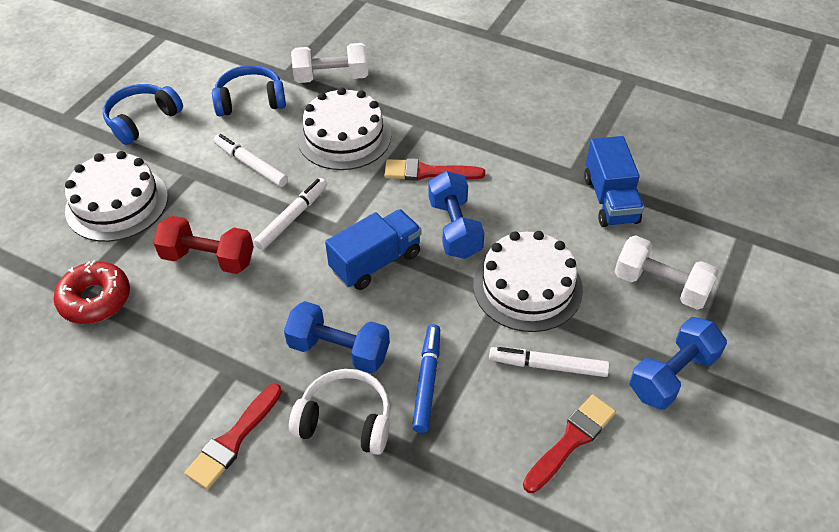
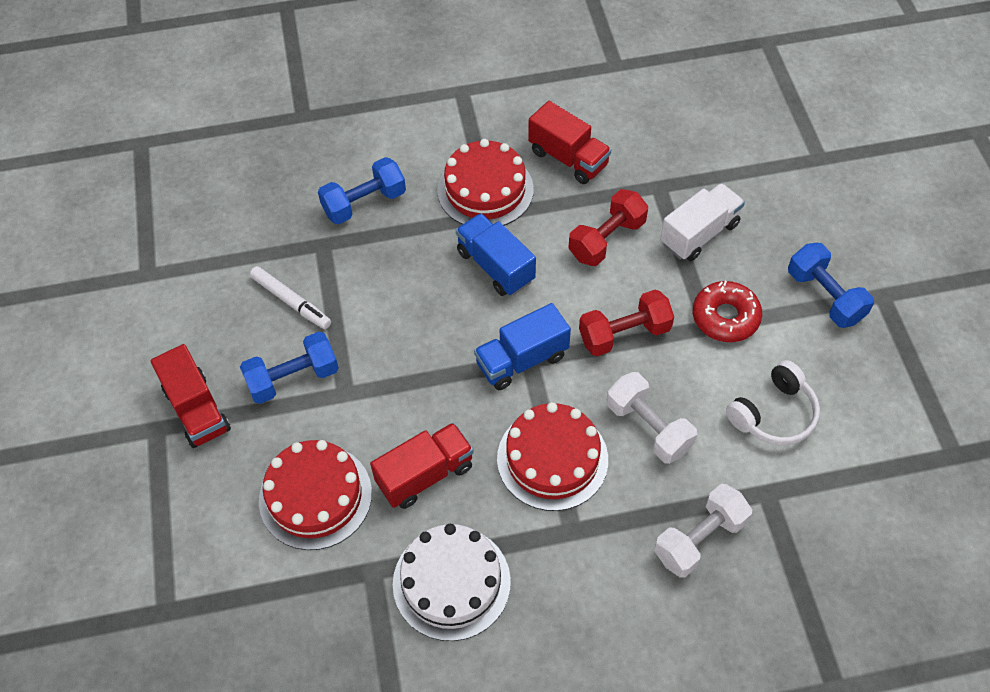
blue headphones: 2 -> 0
blue marker: 1 -> 0
red brush: 3 -> 0
red cake: 0 -> 3
red dumbbell: 1 -> 2
red truck: 0 -> 3
white cake: 3 -> 1
white marker: 3 -> 1
white truck: 0 -> 1

